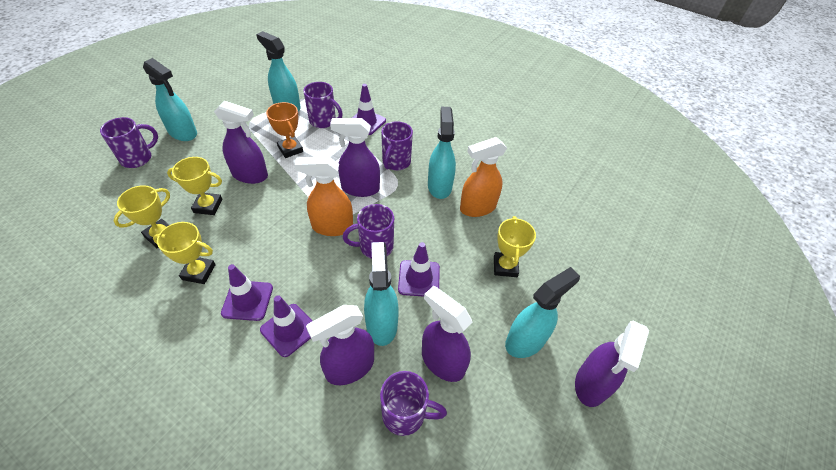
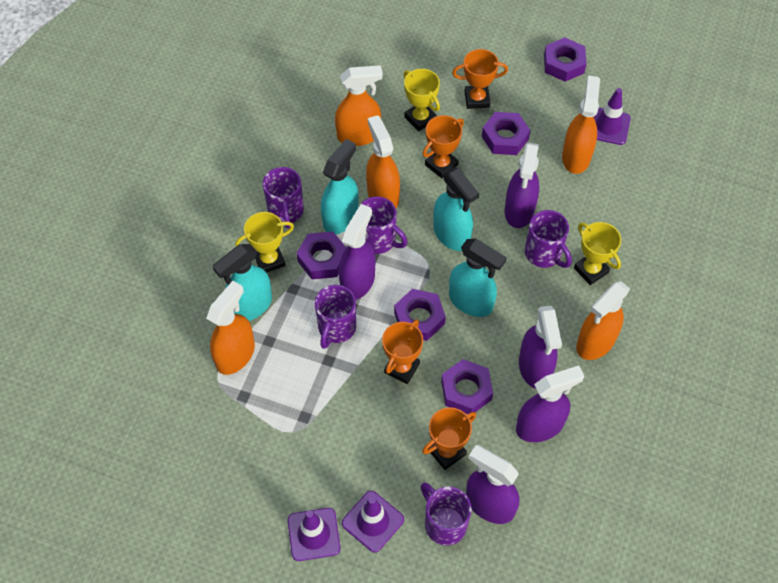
orange spray bottle: 2 -> 5
orange trophy: 1 -> 4
purple nut: 0 -> 5
purple traffic cone: 4 -> 3
turquoise spray bottle: 5 -> 4
yellow trophy: 4 -> 3

